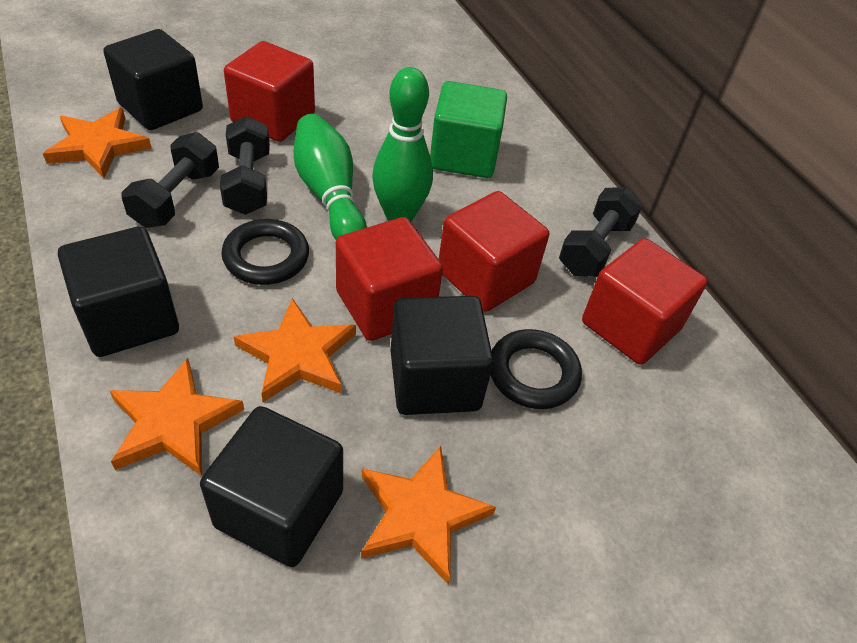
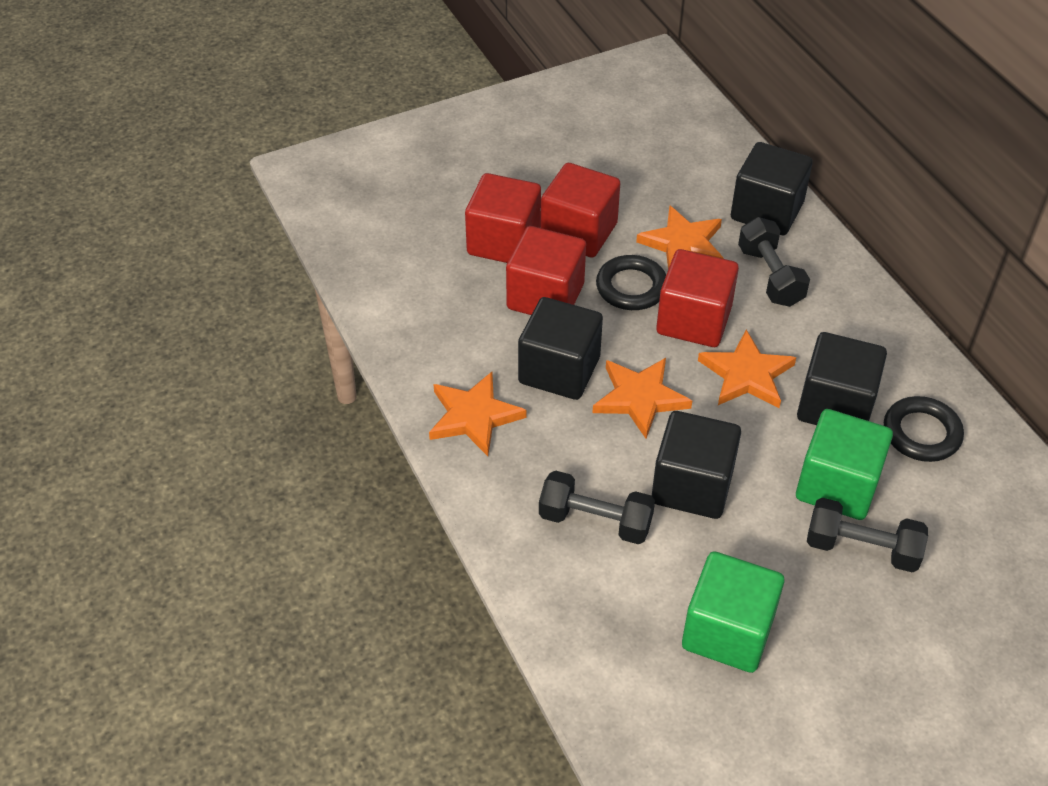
green bowling pin: 2 -> 0
green cube: 1 -> 2

